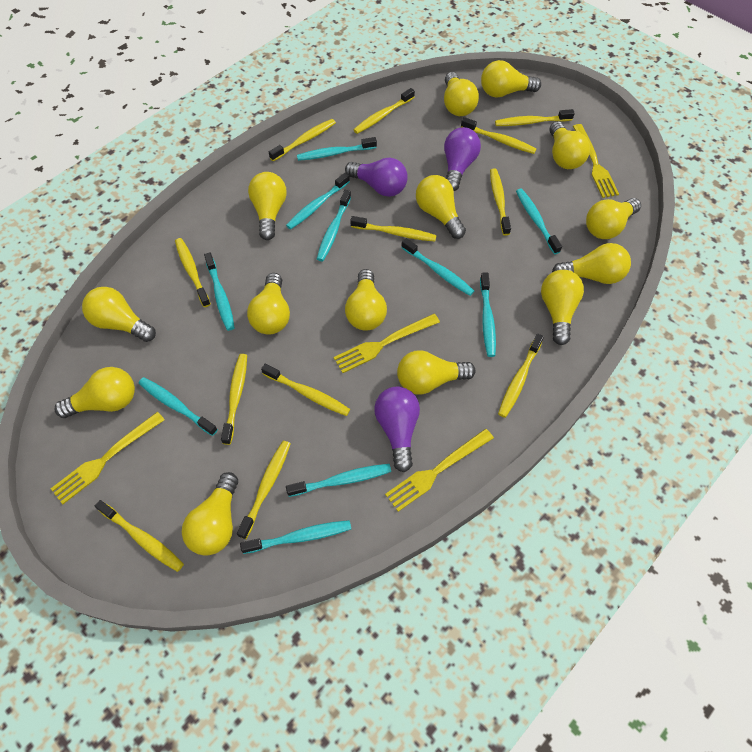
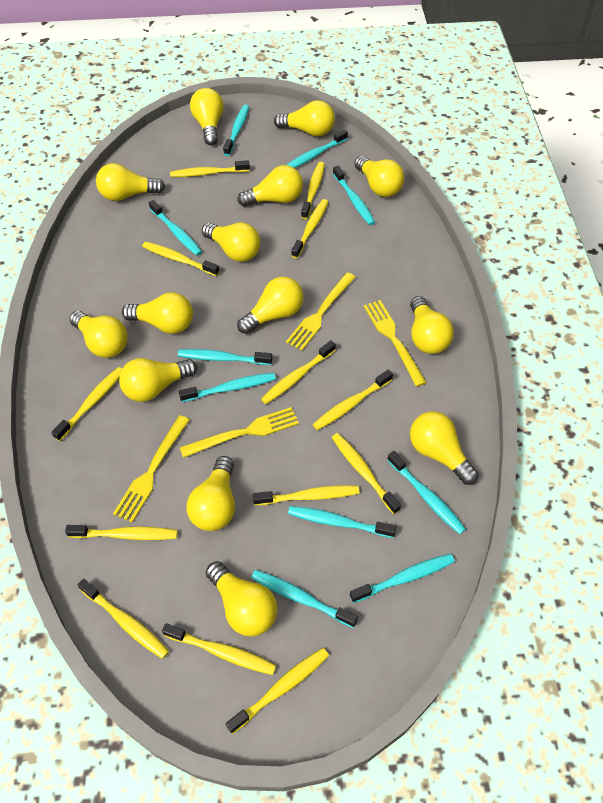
purple light bulb: 3 -> 0
yellow toothbrush: 12 -> 13

